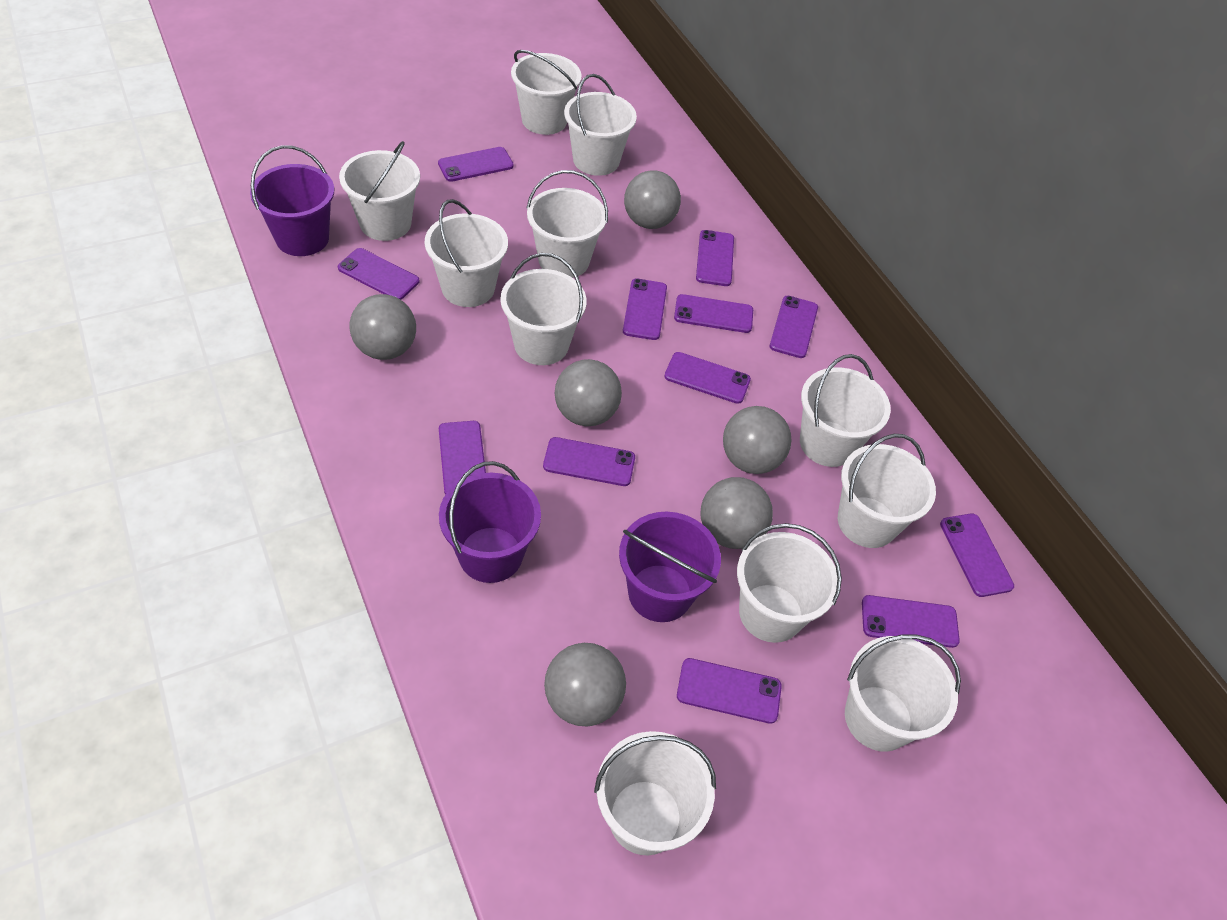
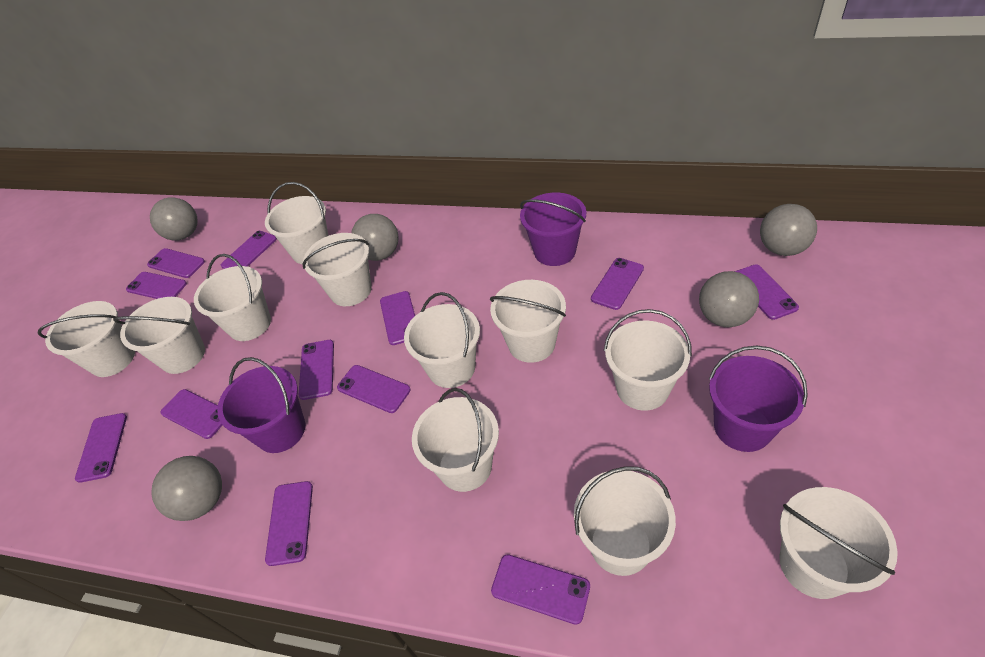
grey ball: 6 -> 5

